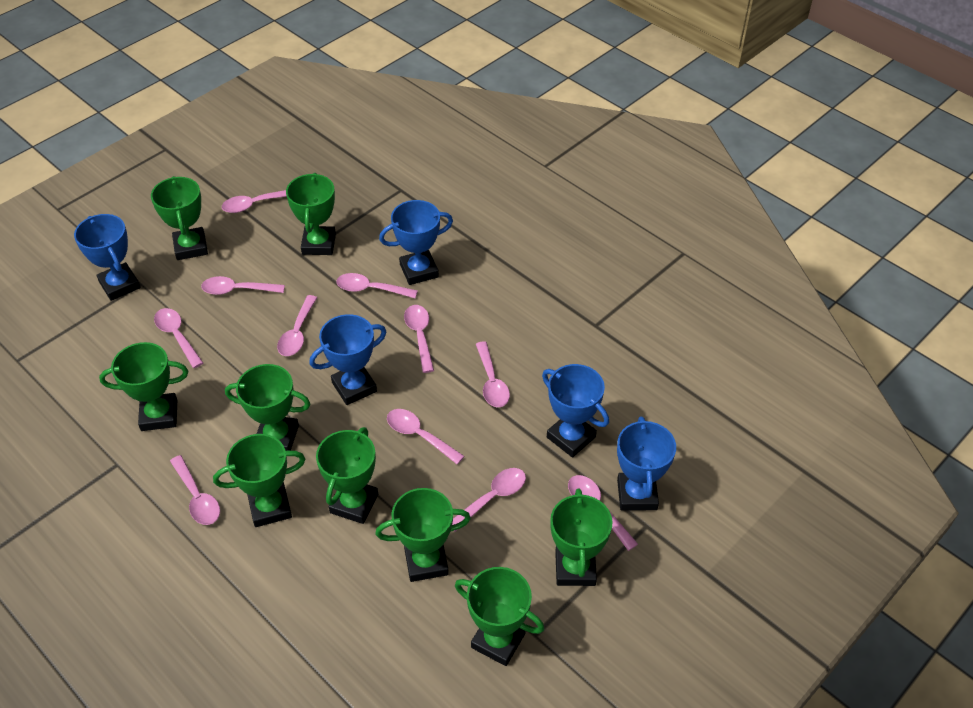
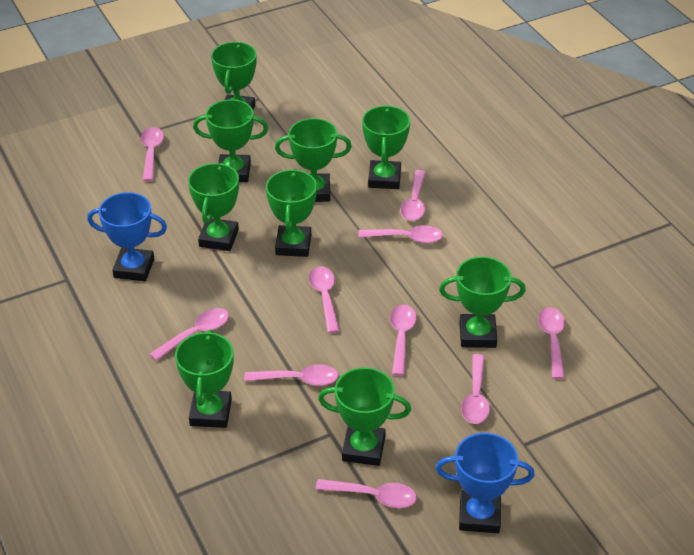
blue trophy: 5 -> 2
pink spoon: 11 -> 10

